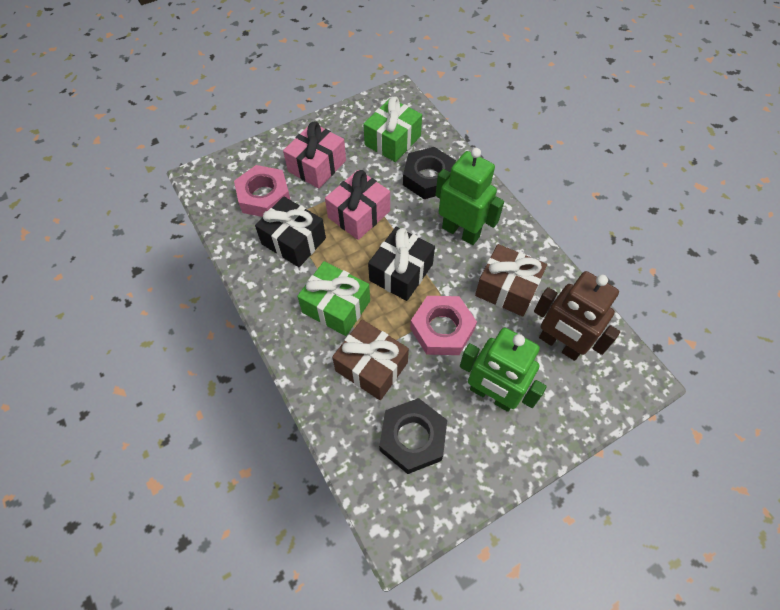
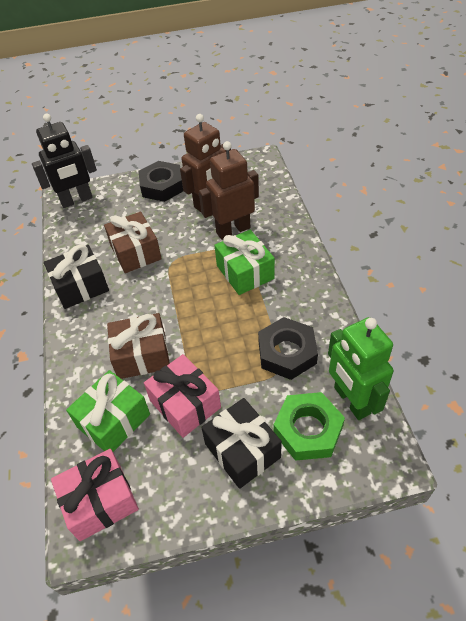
black robot: 0 -> 1
brown robot: 1 -> 2
green nut: 0 -> 1
green robot: 2 -> 1
pink nut: 2 -> 0

